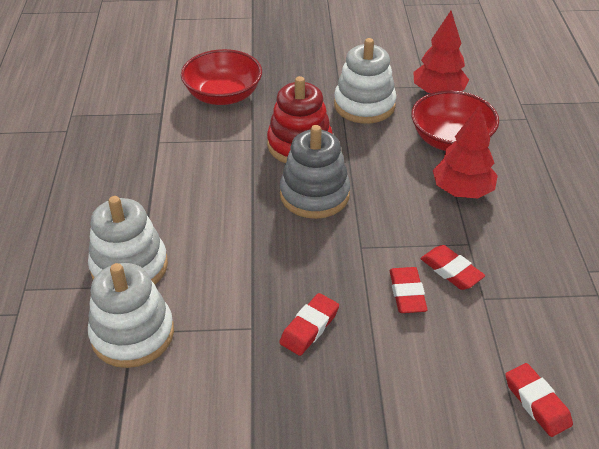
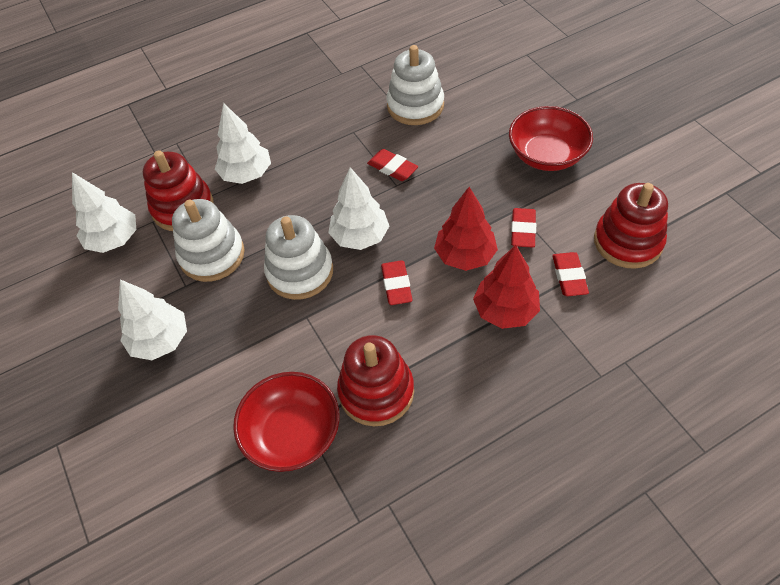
grey stacking toy: 1 -> 0
red stacking toy: 1 -> 3
white tree: 0 -> 4

